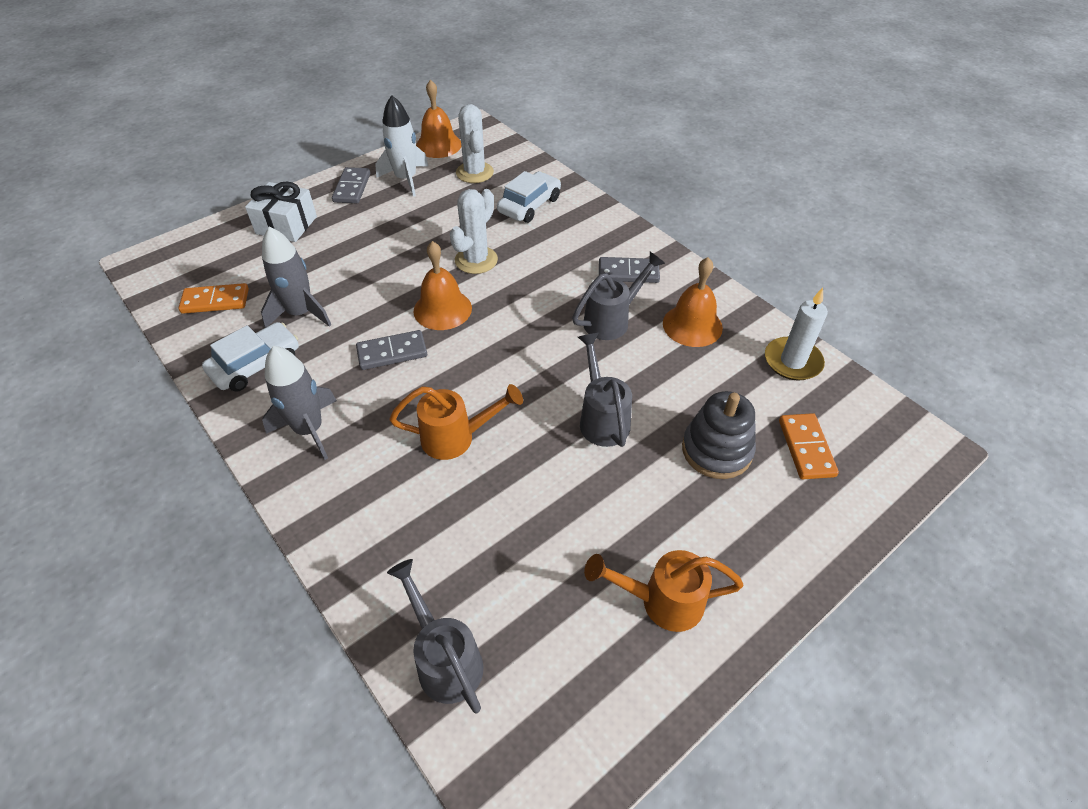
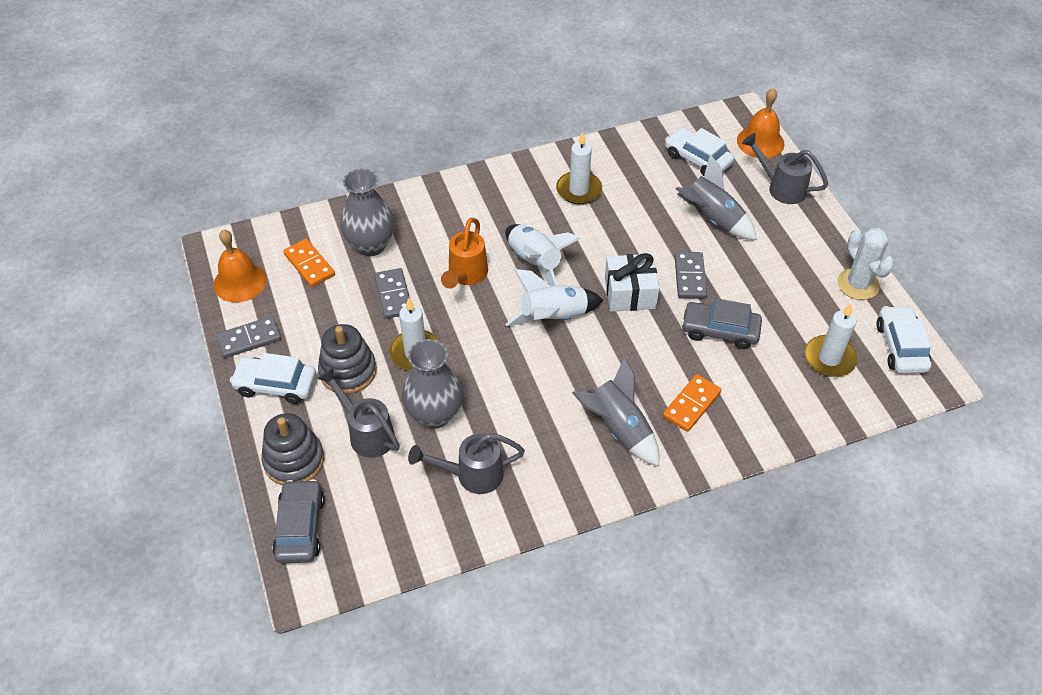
grey car: 0 -> 2
grey stacking toy: 1 -> 2
grey vase: 0 -> 2
orange bell: 3 -> 2
orange watering can: 2 -> 1
white cactus: 2 -> 1
white candle: 1 -> 3
white car: 2 -> 3
white rocket: 1 -> 2

